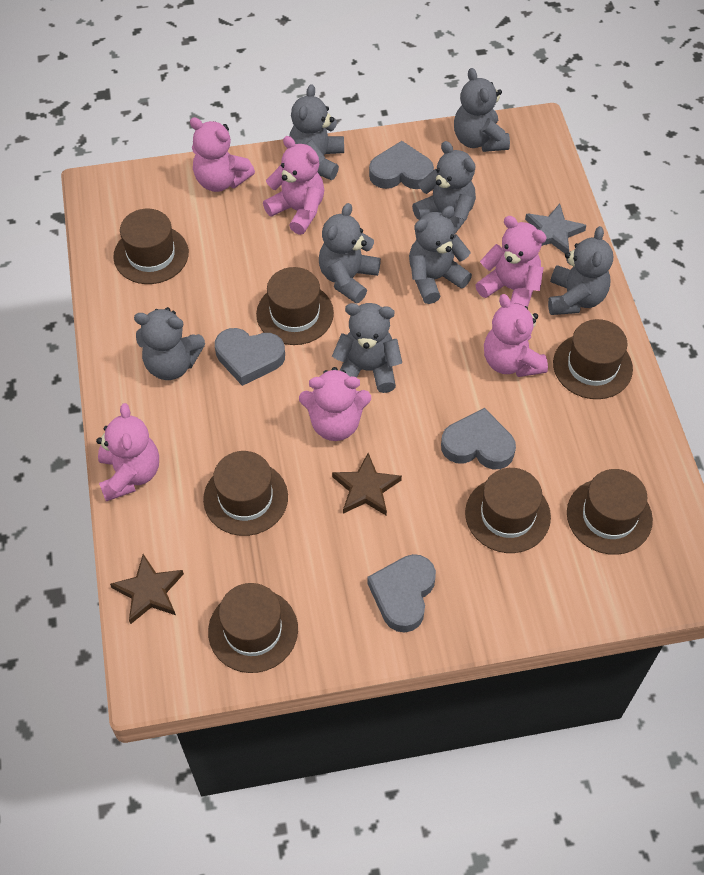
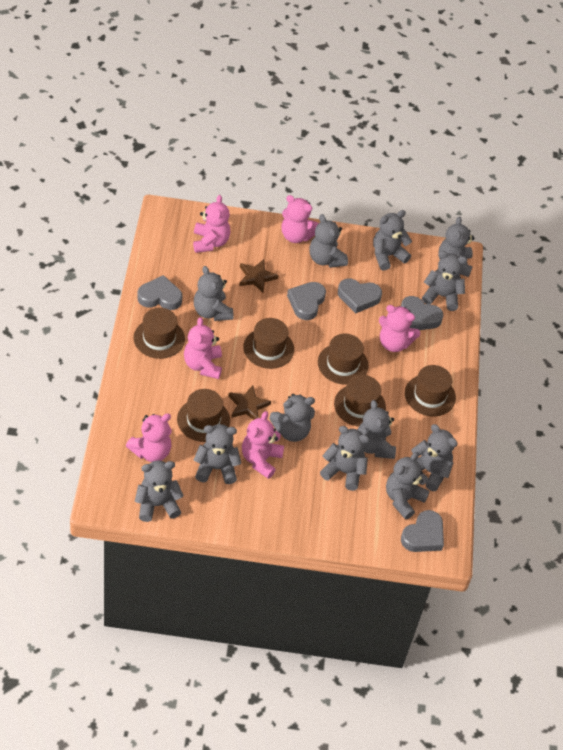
brown hat: 7 -> 6
grey heart: 4 -> 5
grey star: 1 -> 0
grey teddy bear: 8 -> 12

